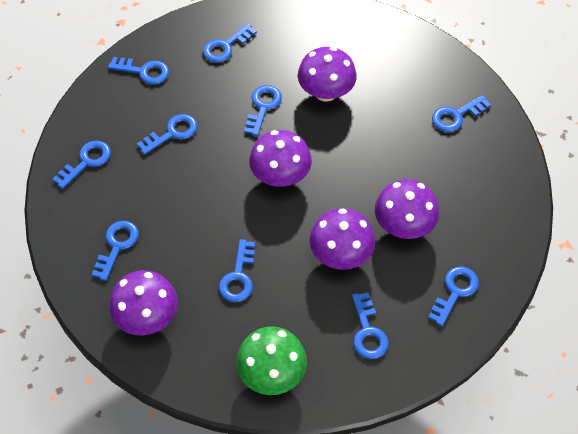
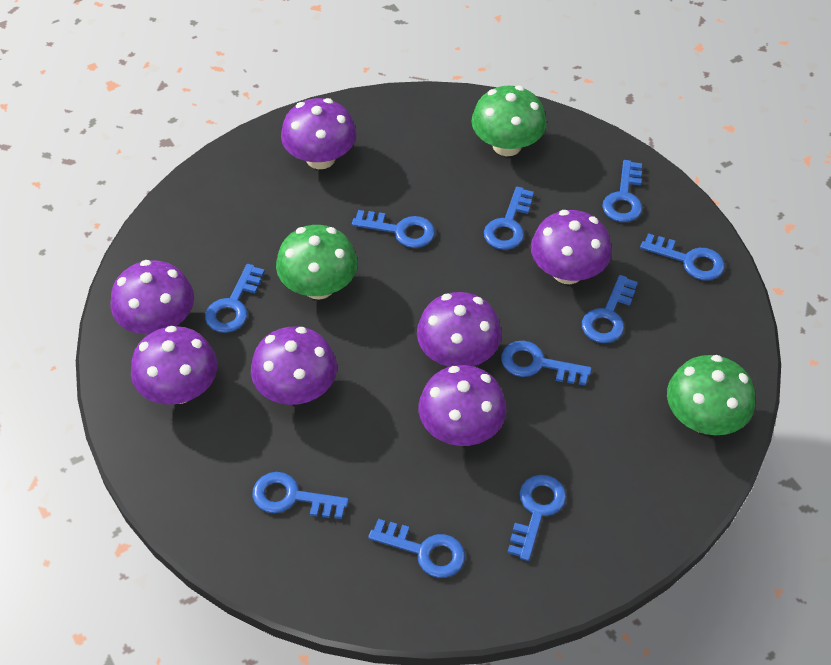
green mushroom: 1 -> 3
purple mushroom: 5 -> 7

